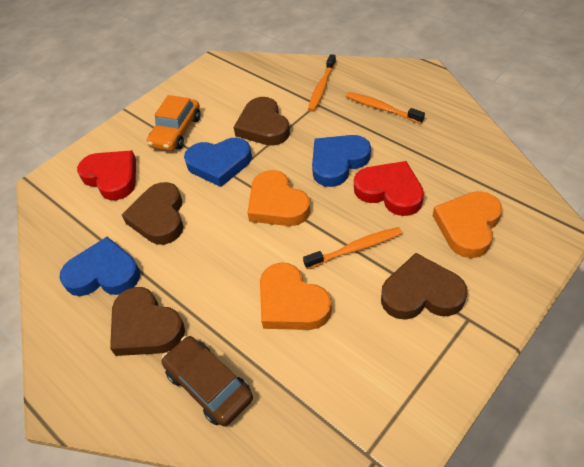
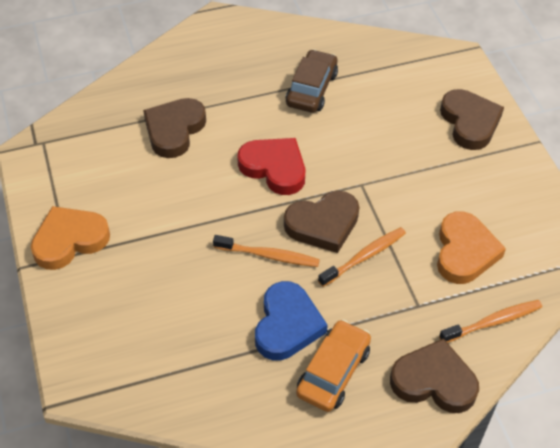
blue heart: 3 -> 1
orange heart: 3 -> 2
red heart: 2 -> 1

